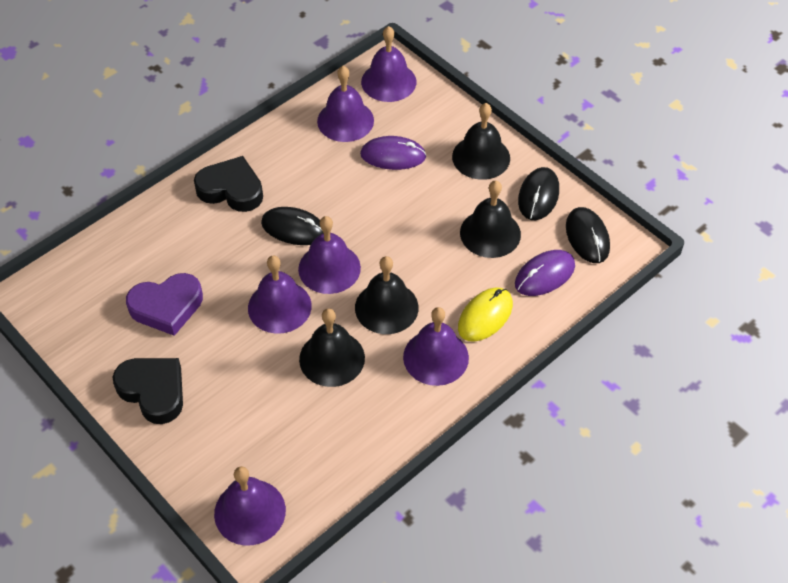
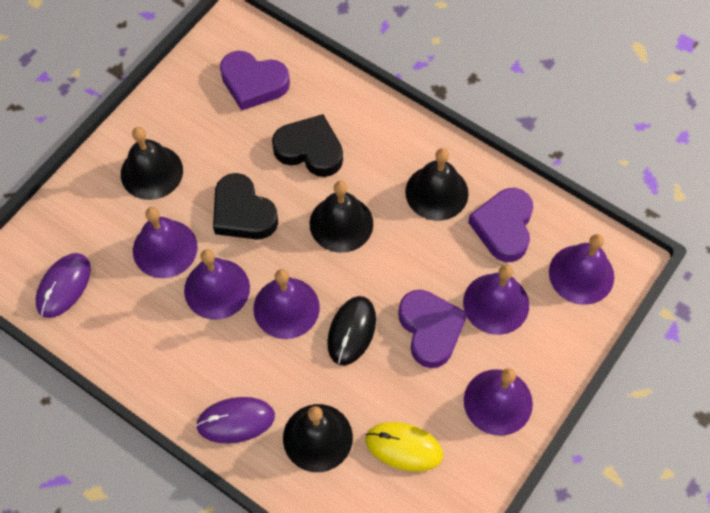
black mouse: 3 -> 1
purple heart: 1 -> 3

